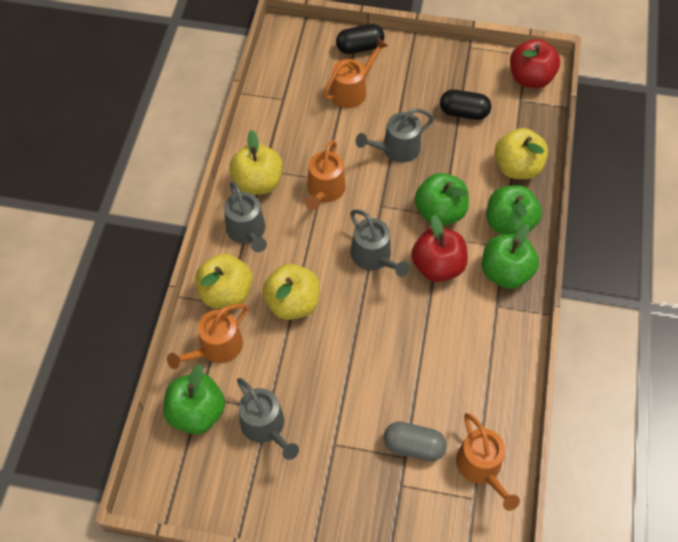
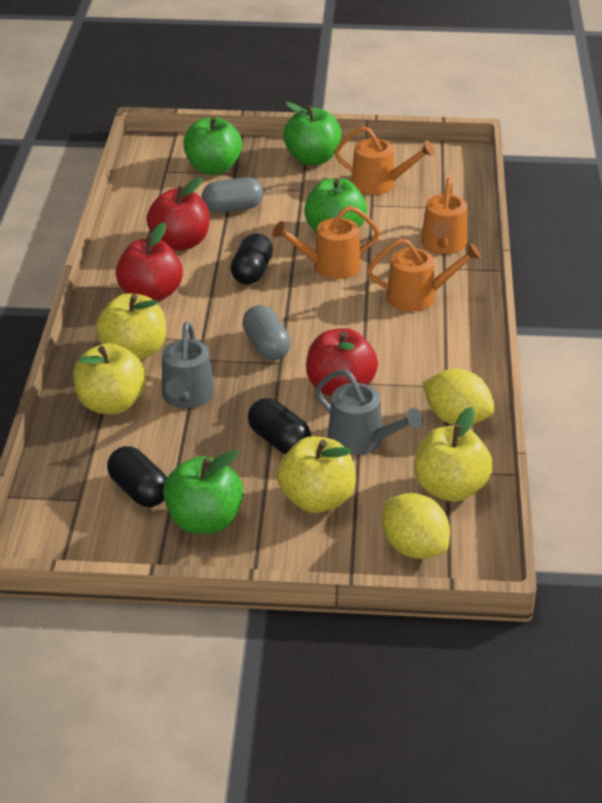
black capsule: 2 -> 3
grey capsule: 1 -> 2
grey watering can: 4 -> 2
red apple: 2 -> 3
yellow lemon: 0 -> 2

